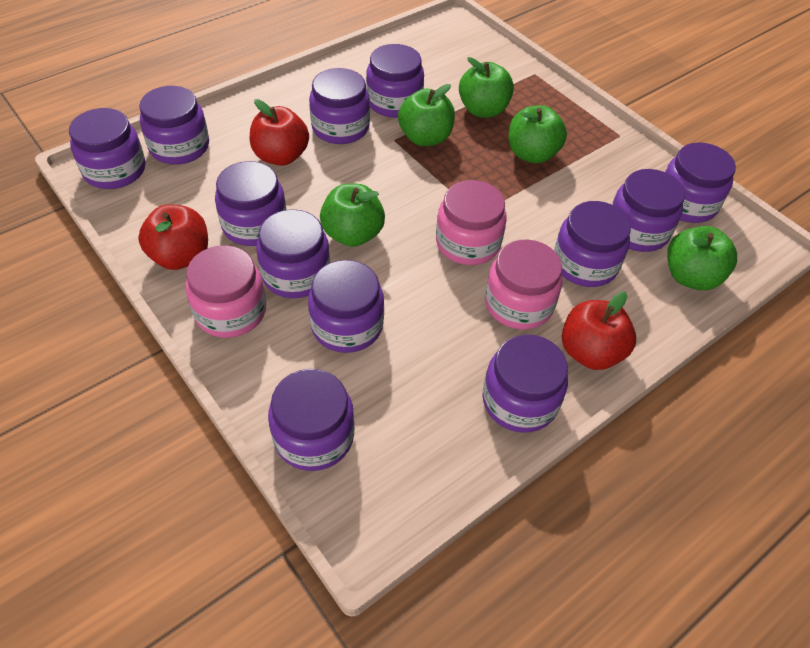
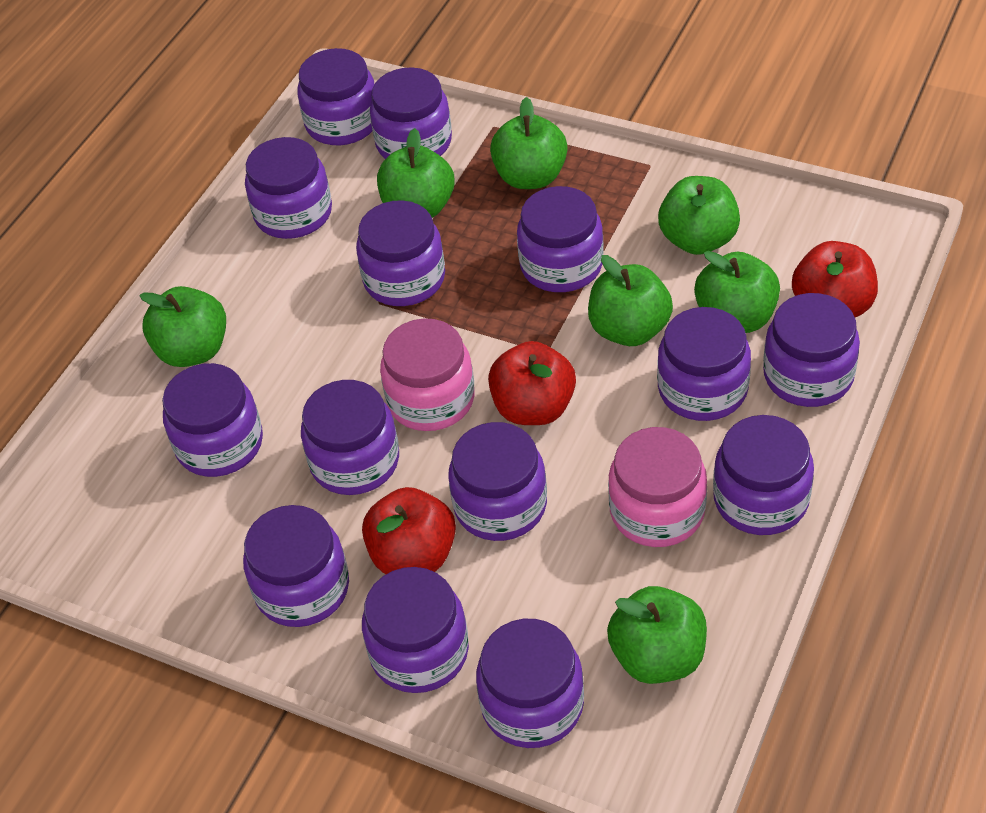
green apple: 5 -> 7
pink jar: 3 -> 2
purple jar: 12 -> 14

